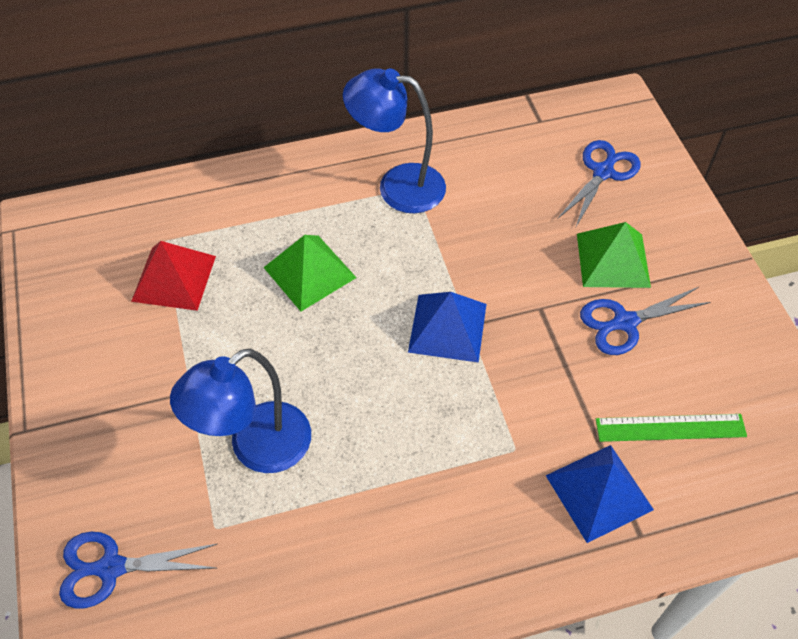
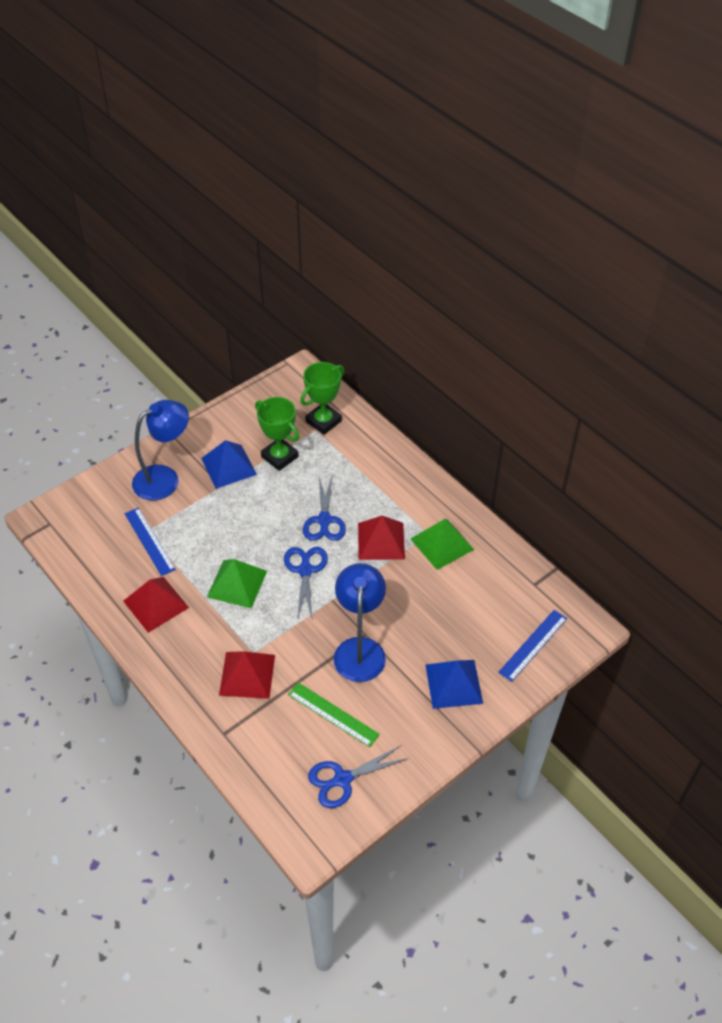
blue ruler: 0 -> 2
green trophy: 0 -> 2
red pyramid: 1 -> 3

